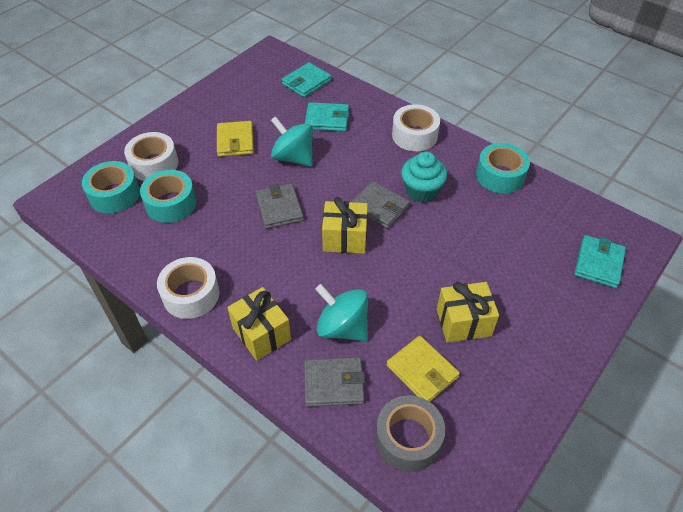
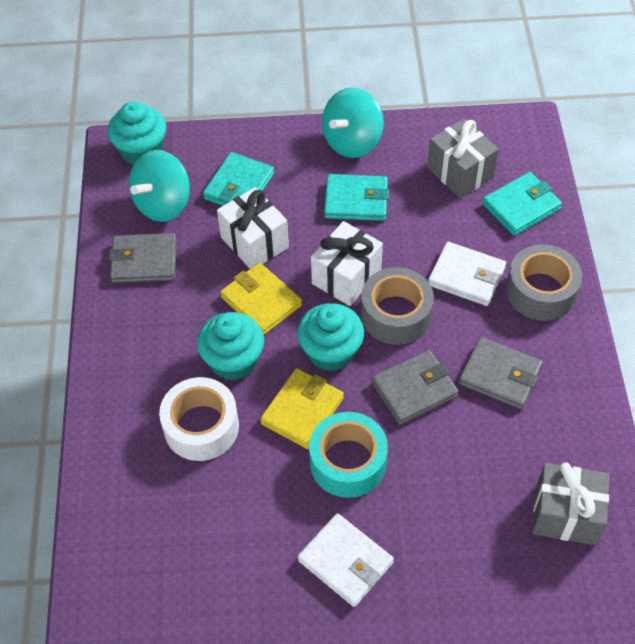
grey gift: 0 -> 2
grey tape: 1 -> 2
turquoise cupcake: 1 -> 3
turquoise tape: 3 -> 1
white gift: 0 -> 2
white tape: 3 -> 1
white wallet: 0 -> 2
yellow gift: 3 -> 0

